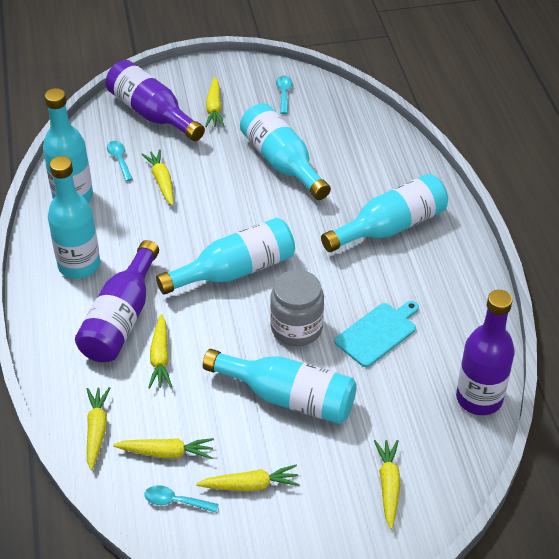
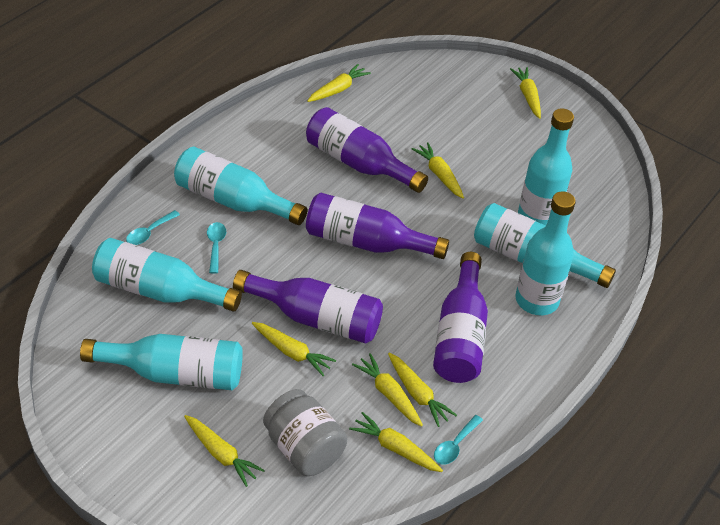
purple bottle: 3 -> 4
turquoise cutting board: 1 -> 0
yellow carrot: 7 -> 8

